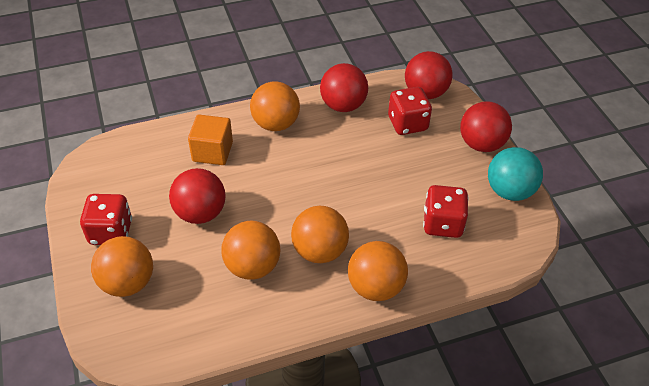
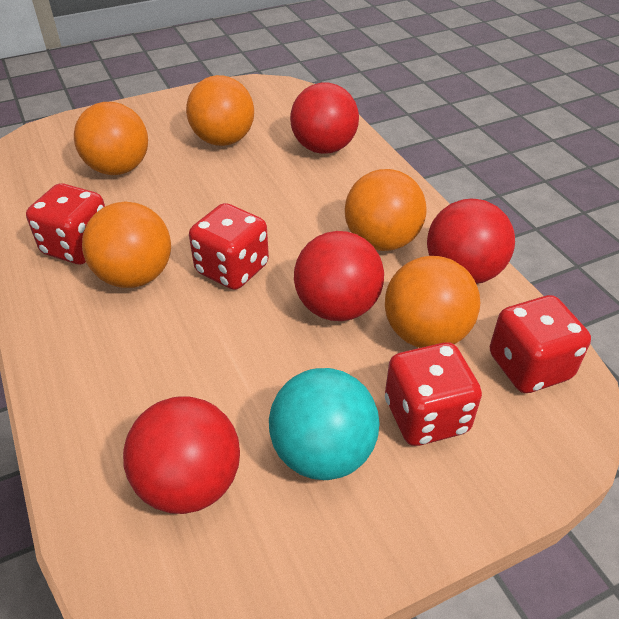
orange cube: 1 -> 0
red dice: 3 -> 4

